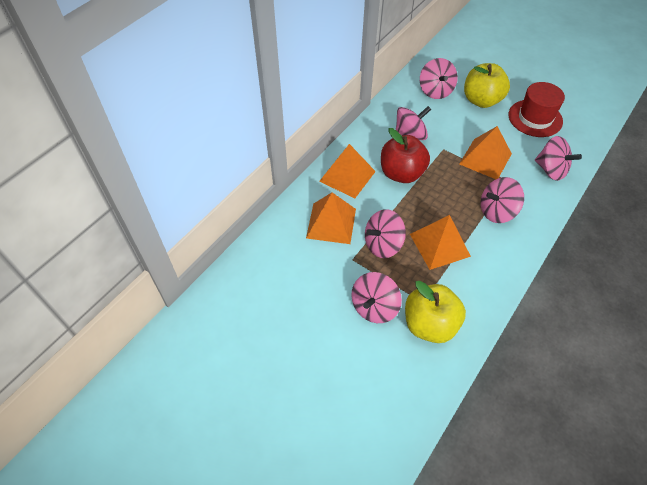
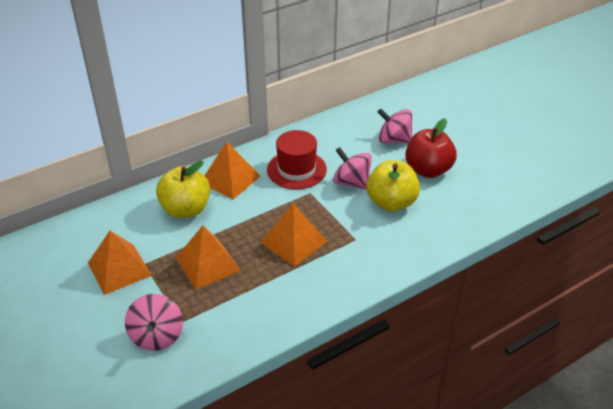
pink spinning top: 6 -> 3

